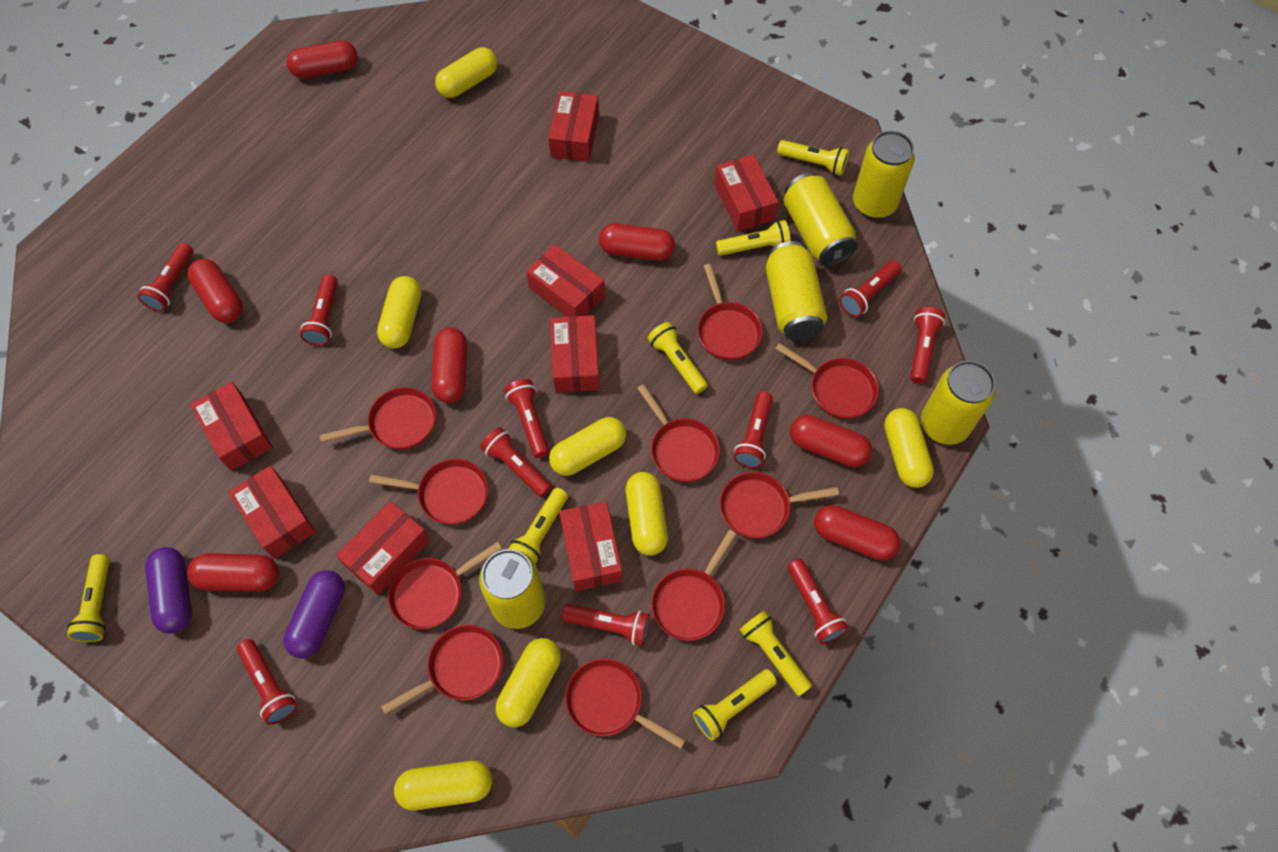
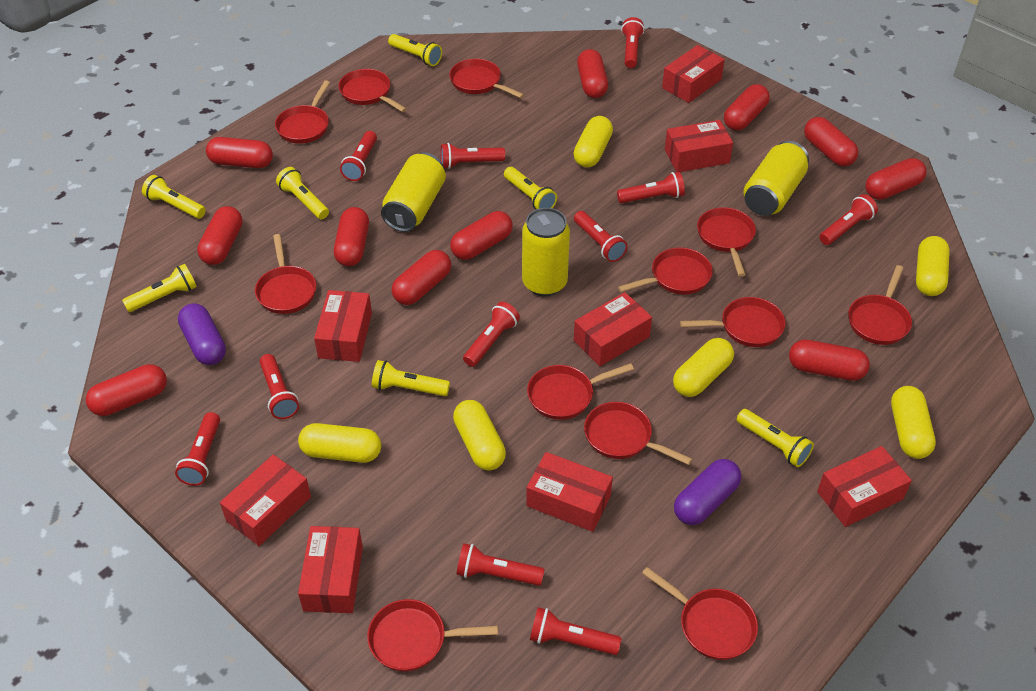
red capsule: 7 -> 11
red flashlight: 10 -> 11
red pan: 10 -> 12
yellow can: 5 -> 3
yellow capsule: 7 -> 6

